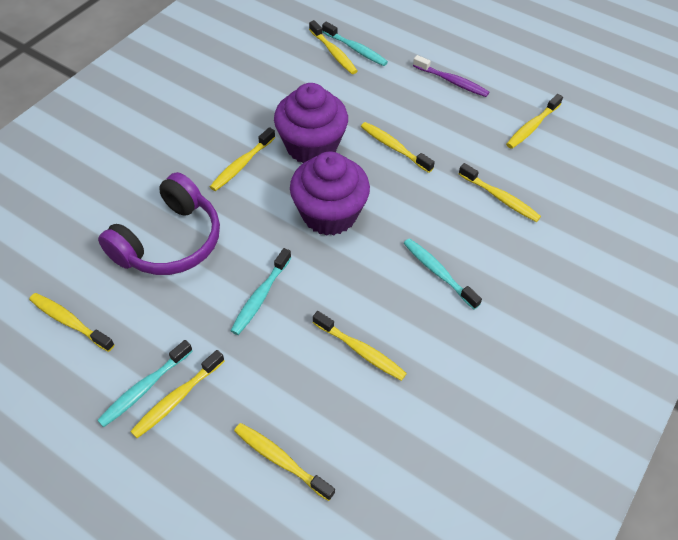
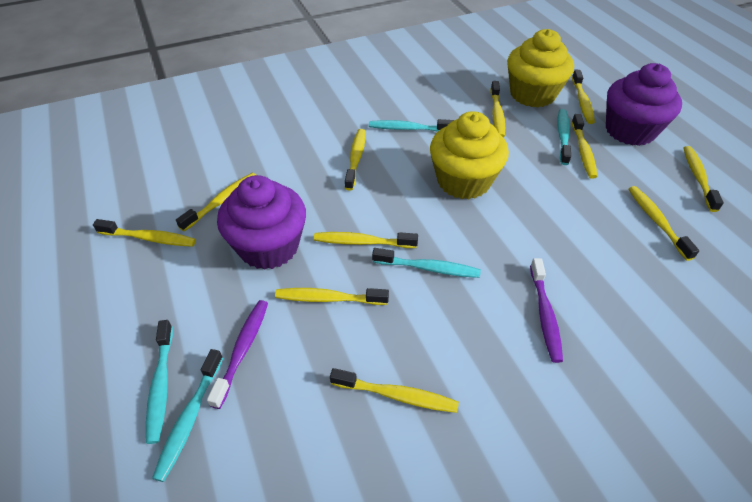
purple headphones: 1 -> 0
purple toothbrush: 1 -> 2
turquoise toothbrush: 4 -> 5
yellow cupcake: 0 -> 2
yellow toothbrush: 9 -> 11

